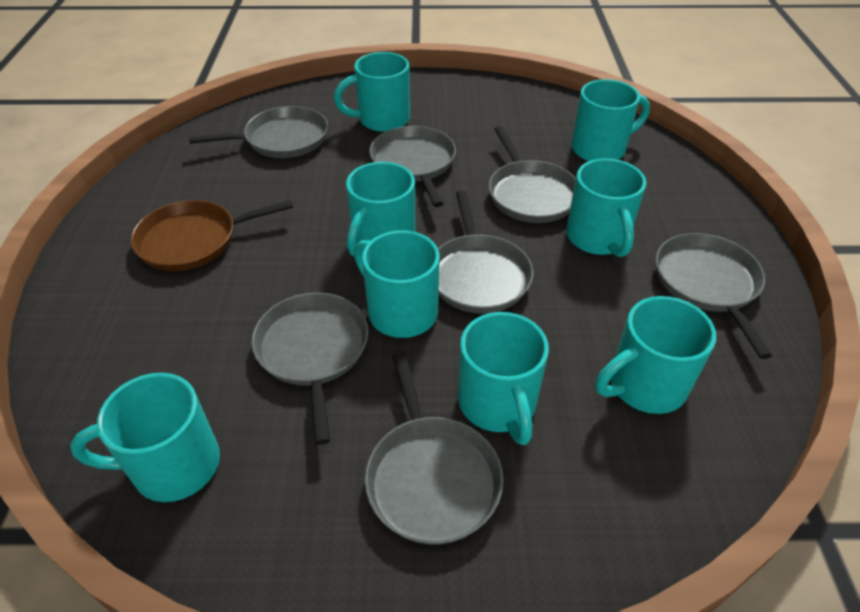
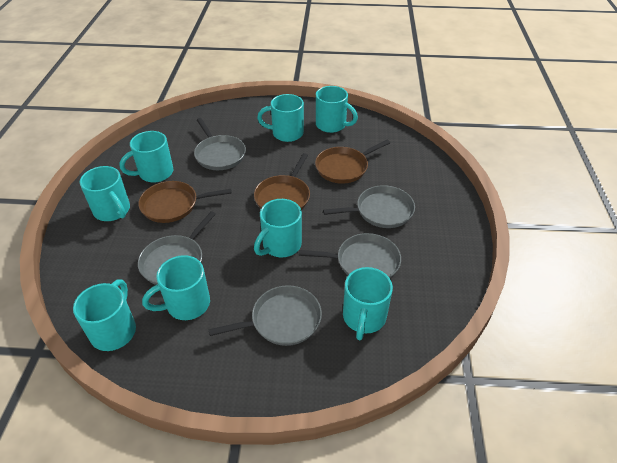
brown pan: 1 -> 3
grey pan: 7 -> 5

